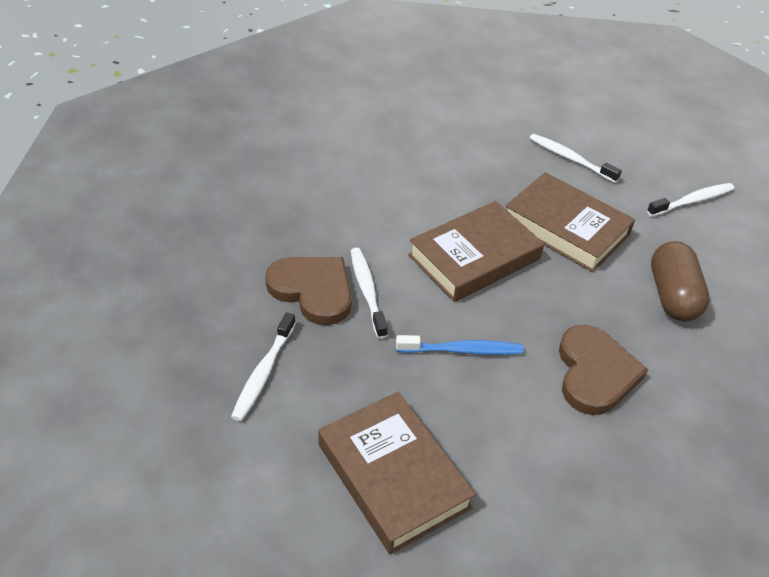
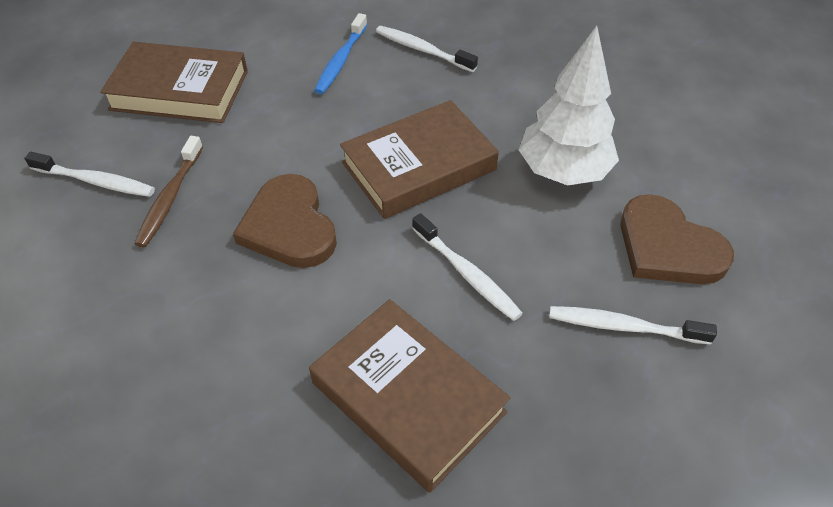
brown capsule: 1 -> 0
brown toothbrush: 0 -> 1
white tree: 0 -> 1

